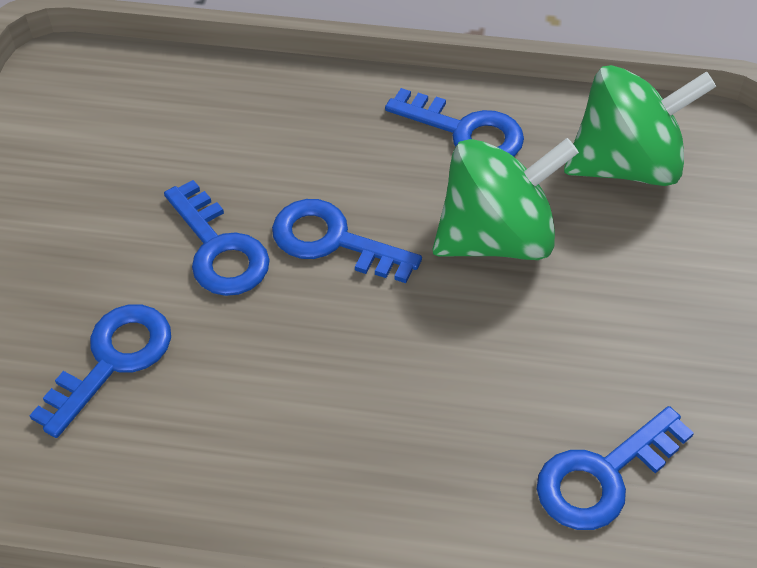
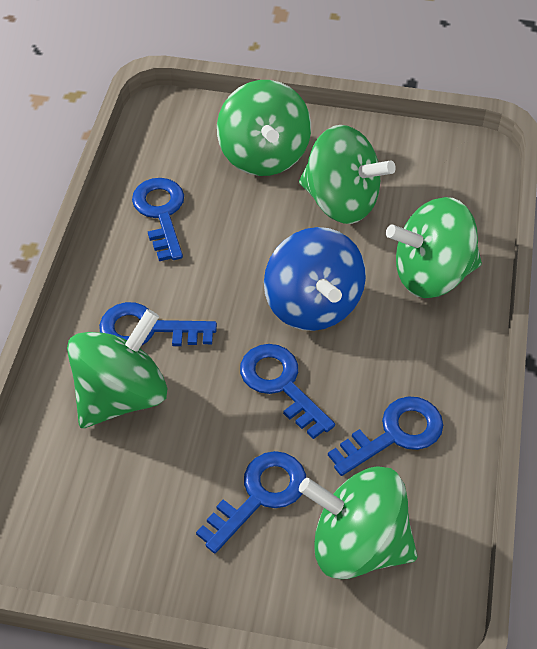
blue spinning top: 0 -> 1
green spinning top: 2 -> 5

